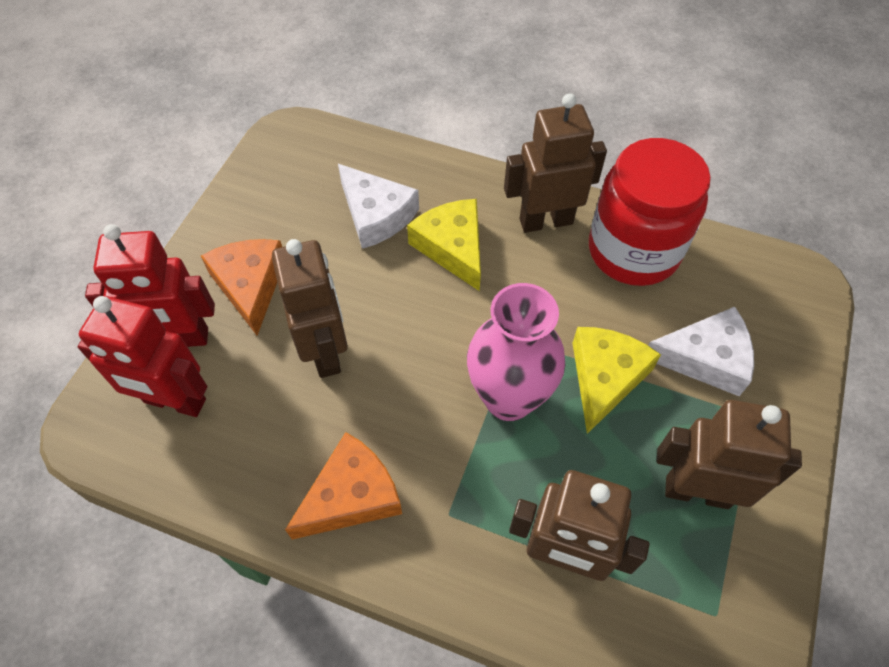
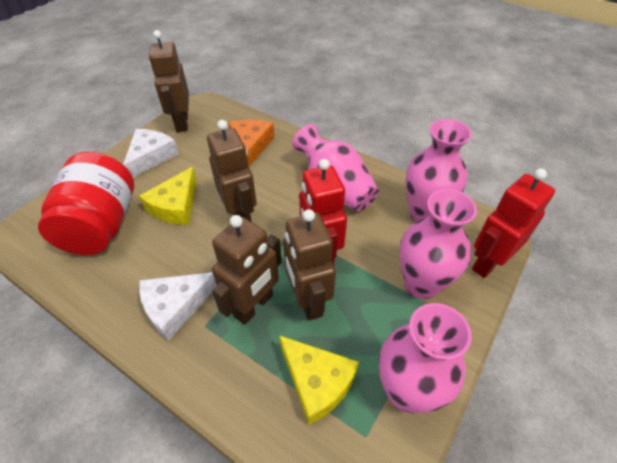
orange cheese: 2 -> 1
pink vase: 1 -> 4

